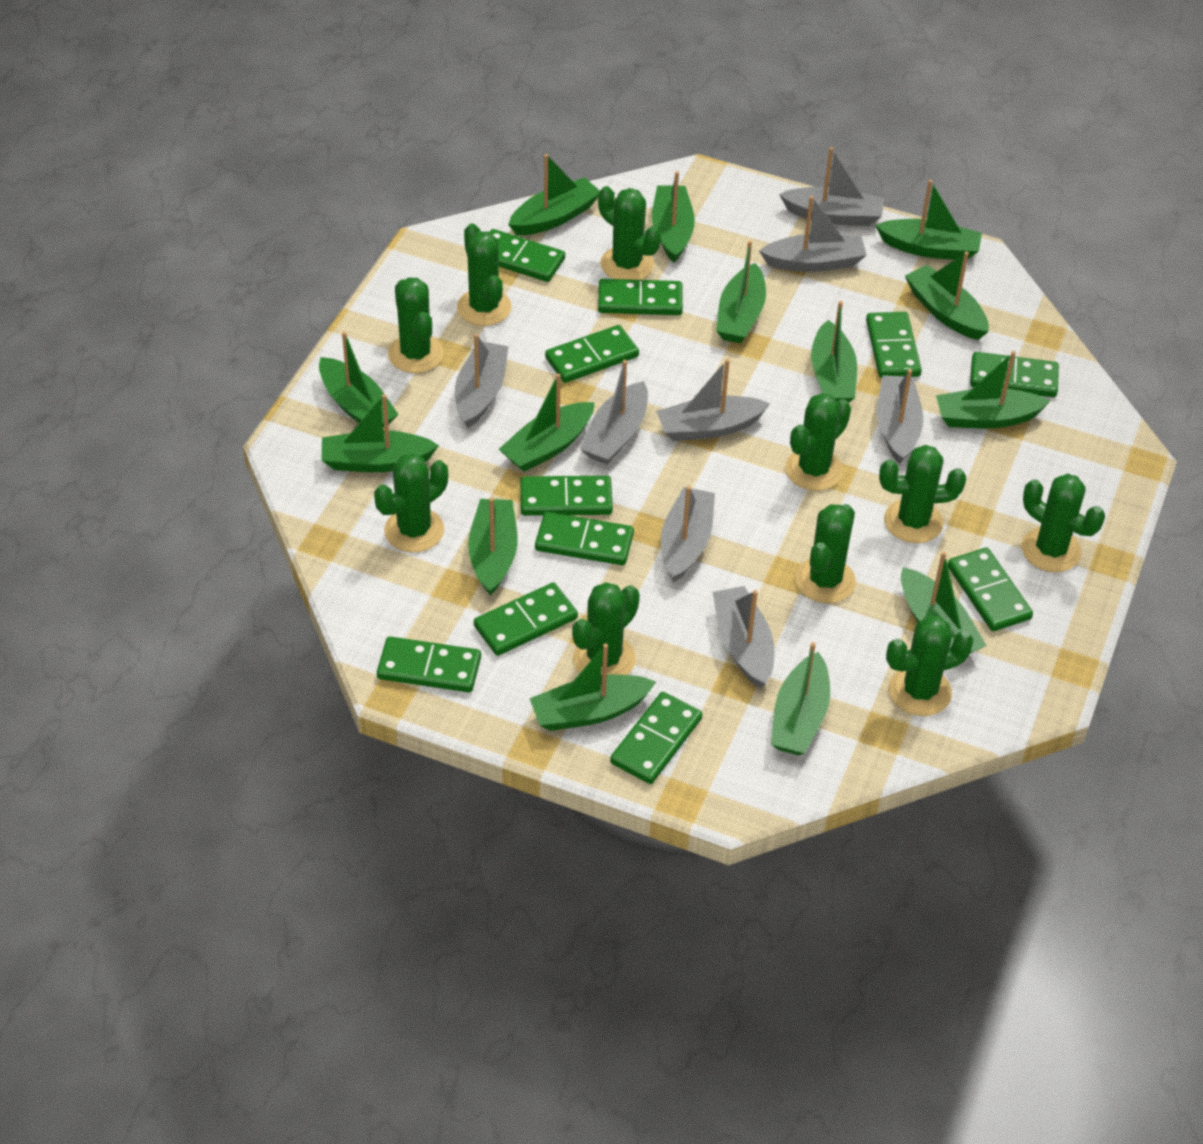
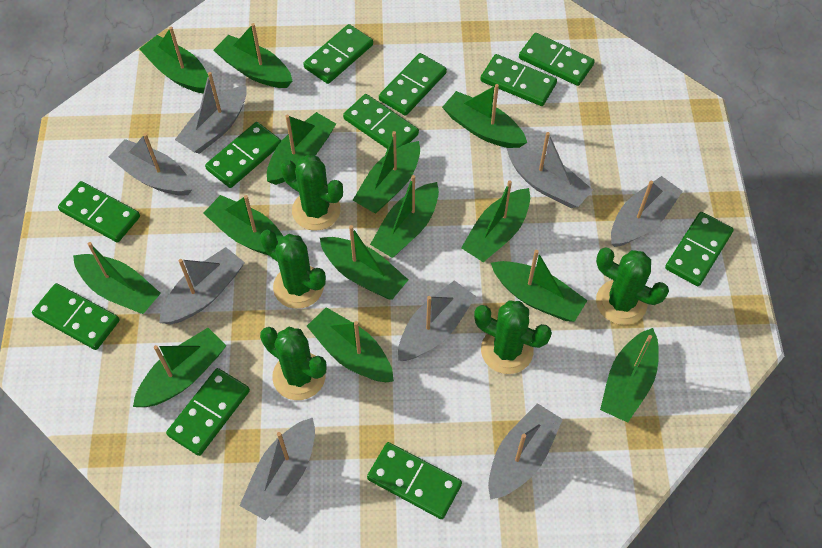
green cactus: 10 -> 5

